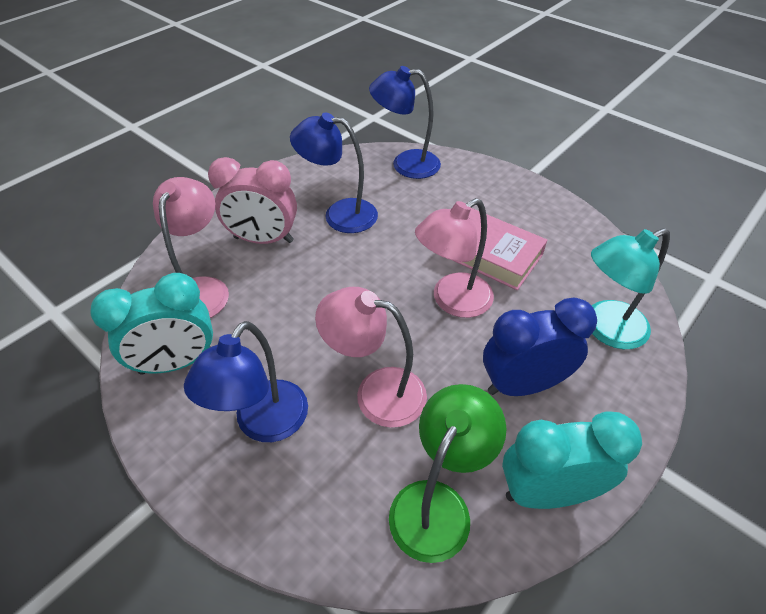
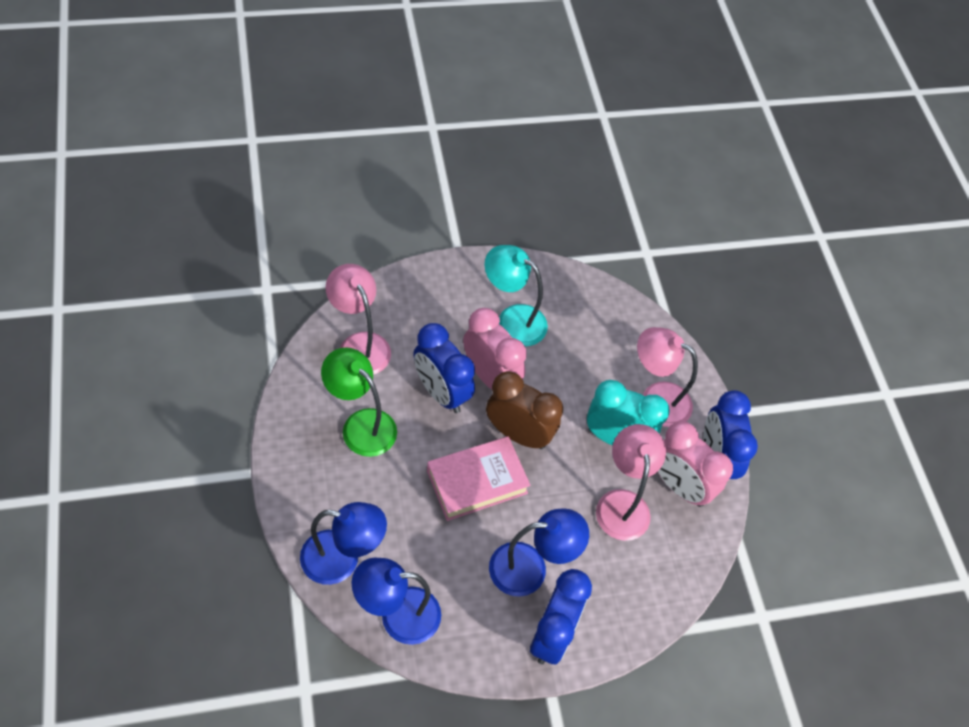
blue clock: 1 -> 3
brown clock: 0 -> 1
pink clock: 1 -> 2
turquoise clock: 2 -> 1

